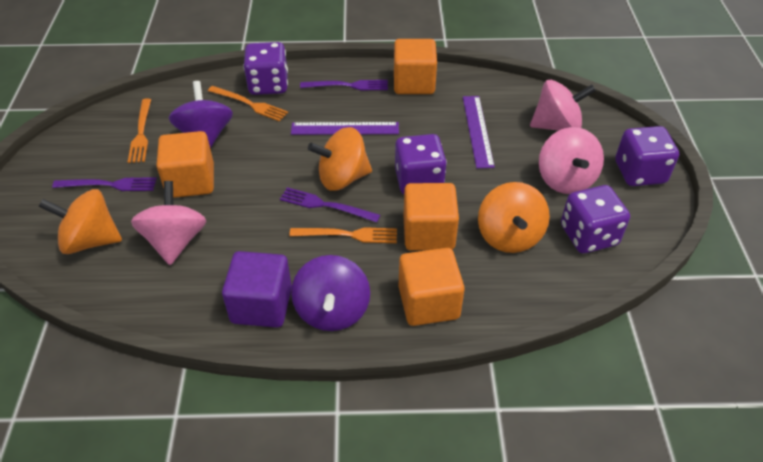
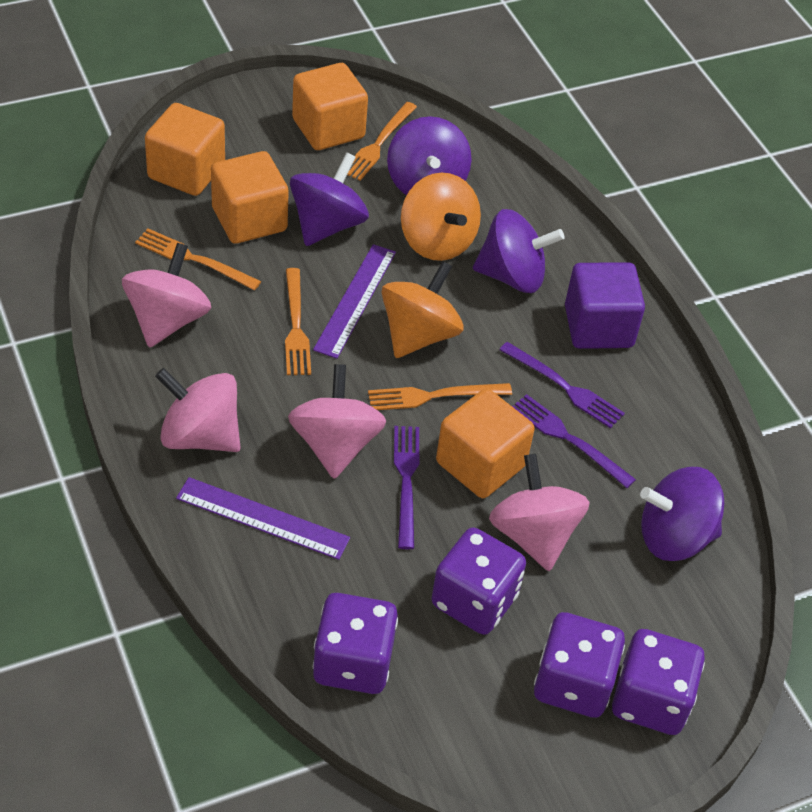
orange fork: 3 -> 4
orange spinning top: 3 -> 2
pink spinning top: 3 -> 4
purple spinning top: 2 -> 4

